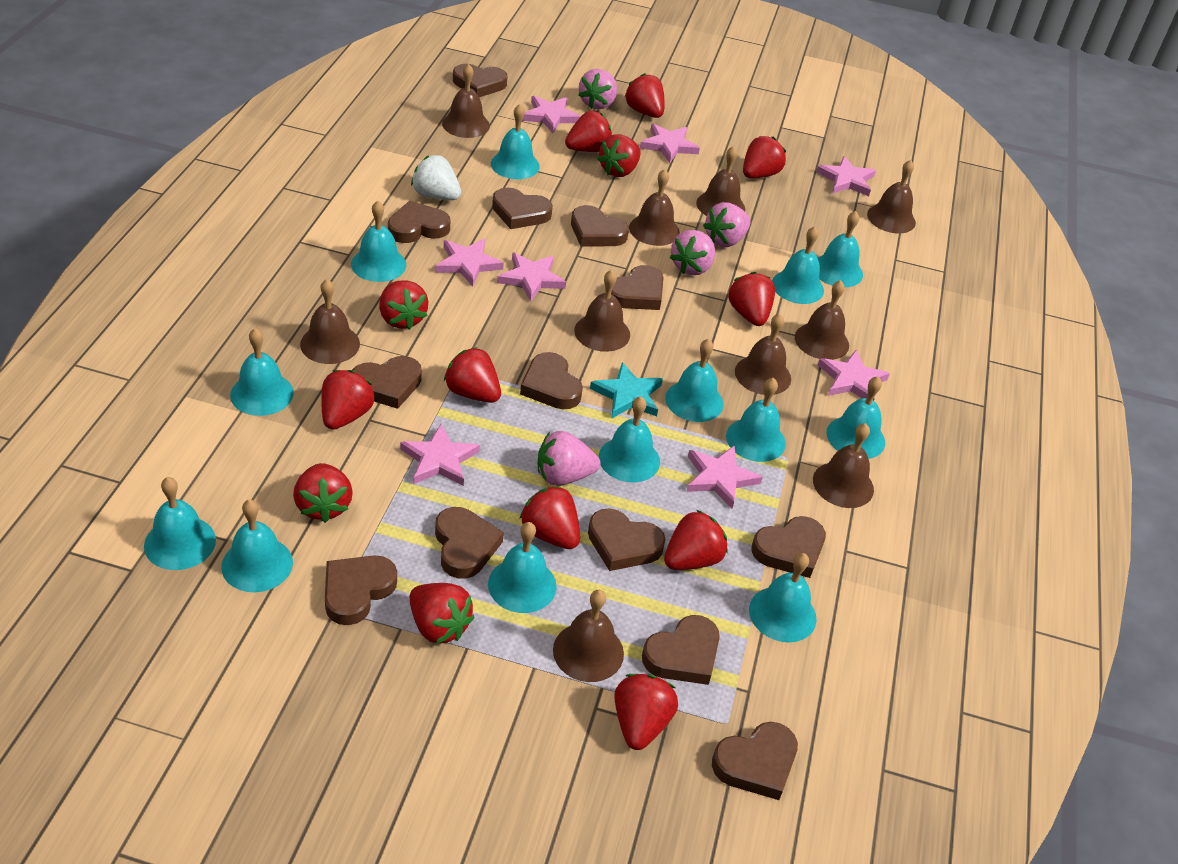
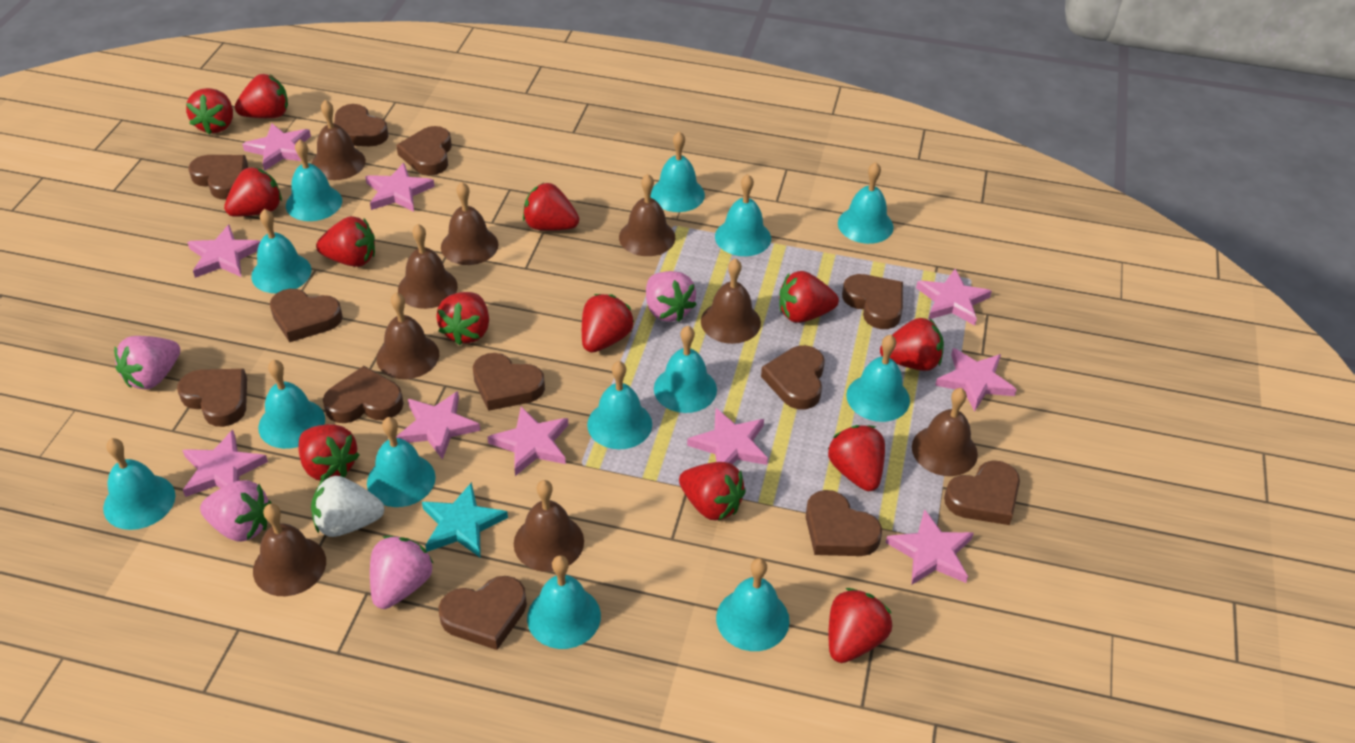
brown bell: 10 -> 9
brown heart: 13 -> 12
pink star: 8 -> 10

